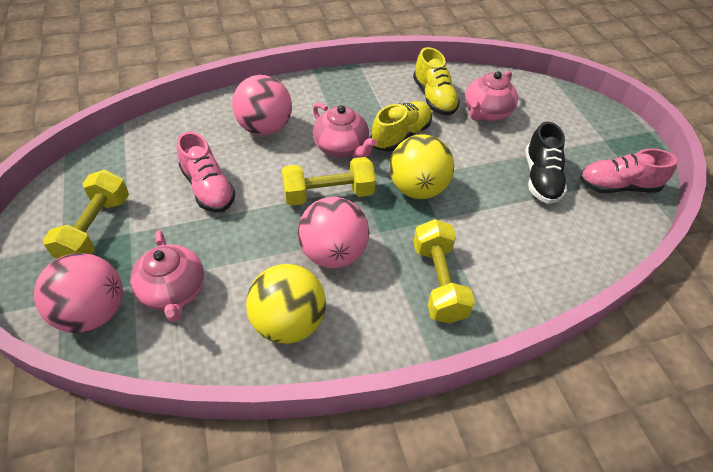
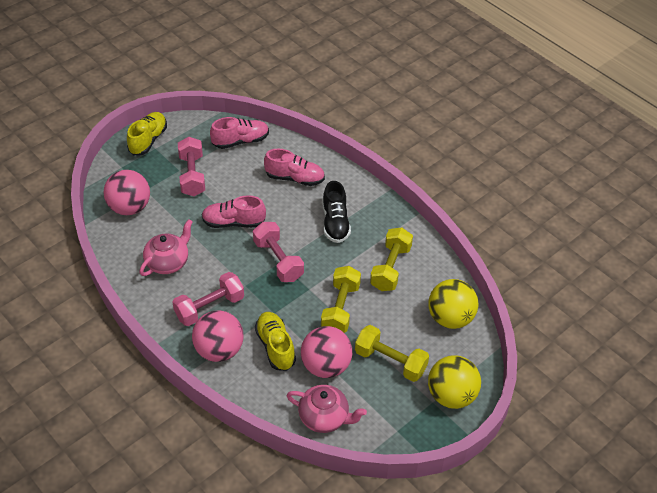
pink dumbbell: 0 -> 3
pink shoe: 2 -> 3
pink teapot: 3 -> 2

